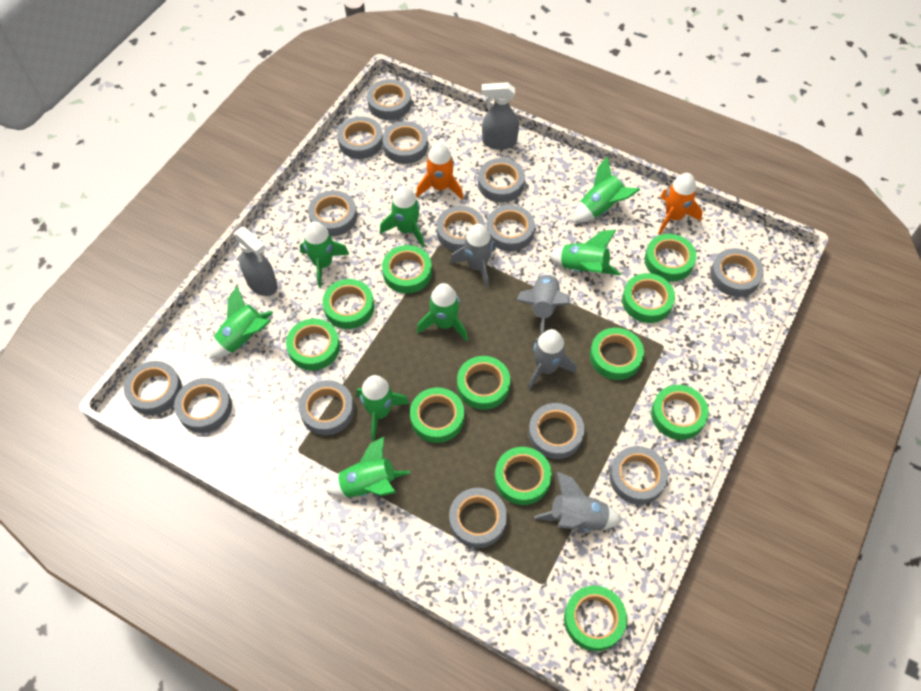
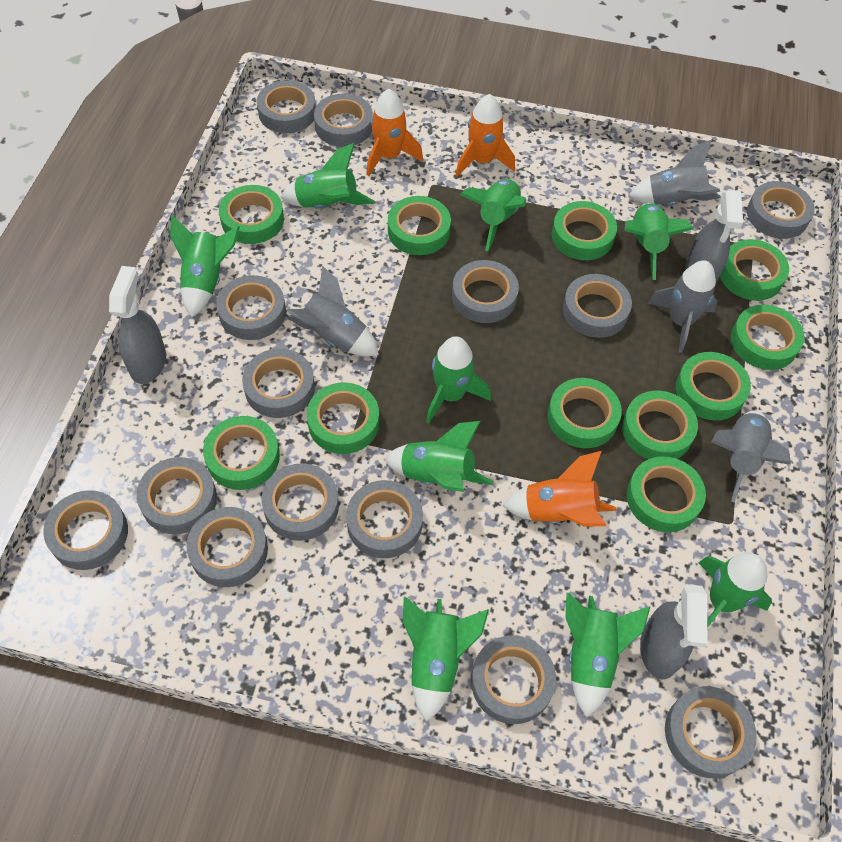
green rocket: 8 -> 9
grey spray bottle: 2 -> 3
orange rocket: 2 -> 3

